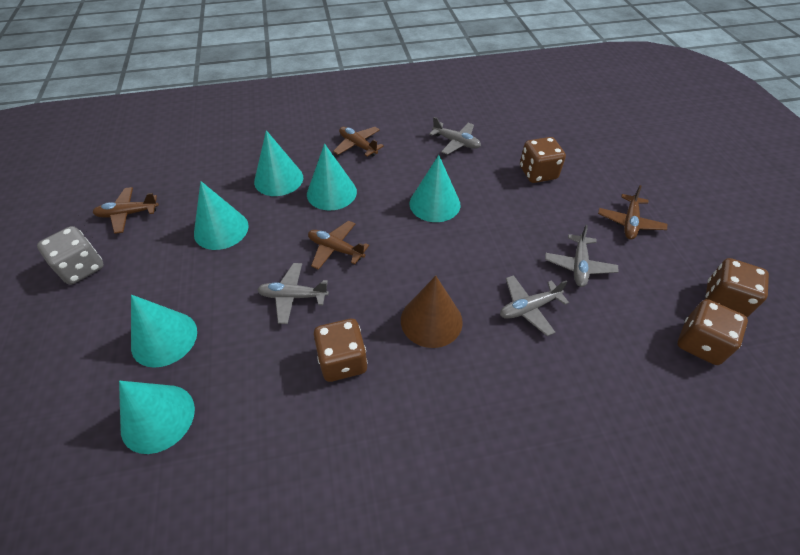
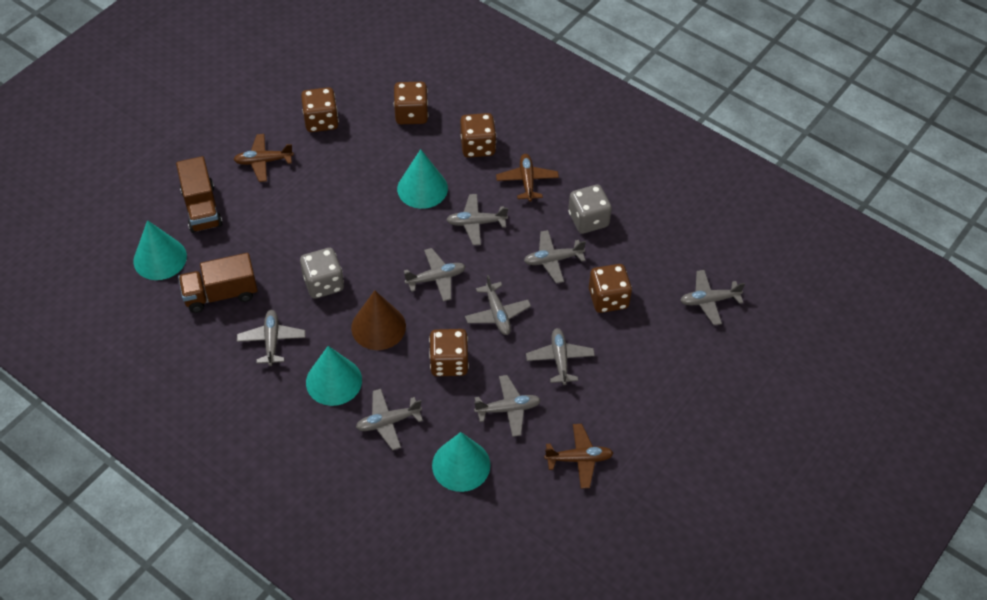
brown dice: 4 -> 5
brown plane: 4 -> 3
brown truck: 0 -> 2
grey dice: 1 -> 2
grey plane: 4 -> 9
turquoise cone: 6 -> 4

